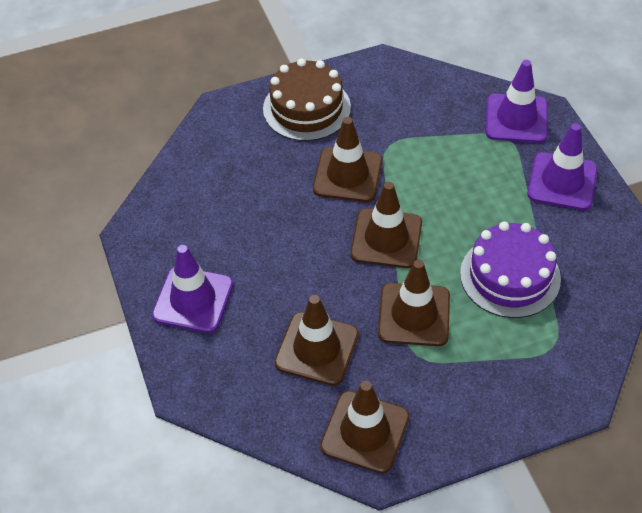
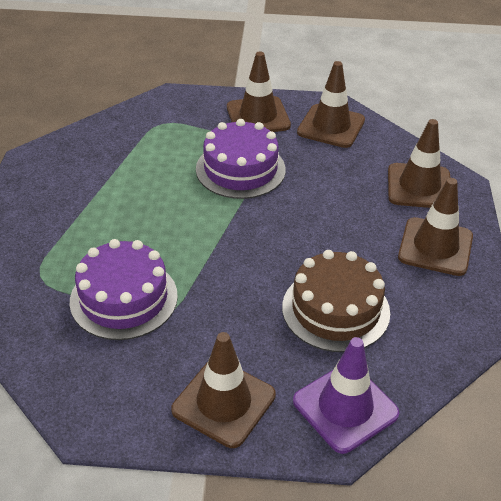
purple cake: 1 -> 2
purple traffic cone: 3 -> 1

